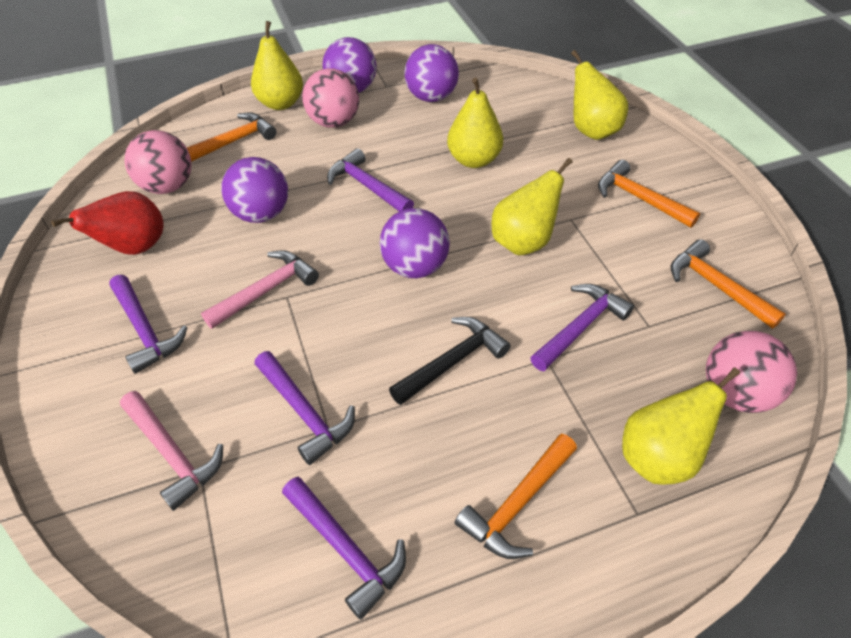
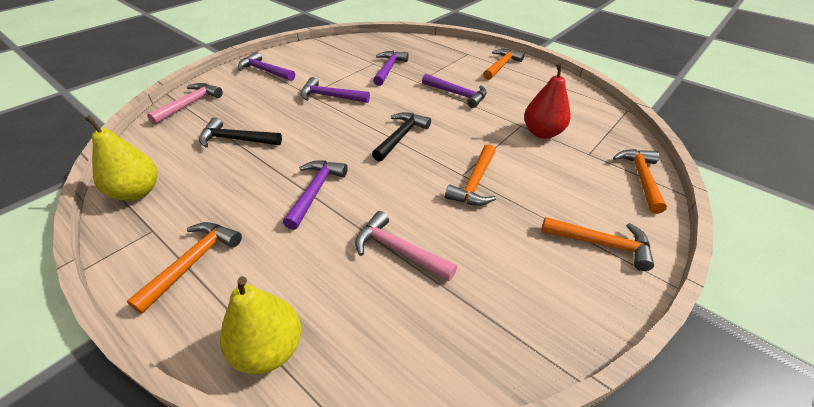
black hammer: 1 -> 2
orange hammer: 4 -> 5
pink ball: 3 -> 0
purple ball: 4 -> 0
yellow pear: 5 -> 2

